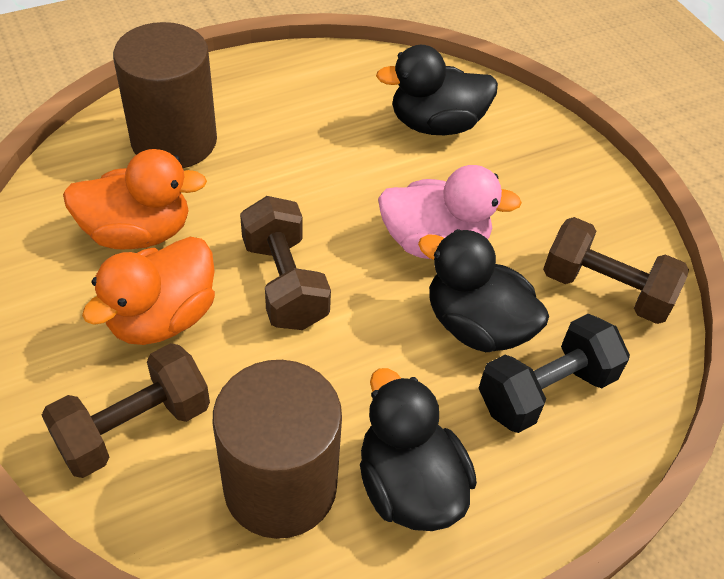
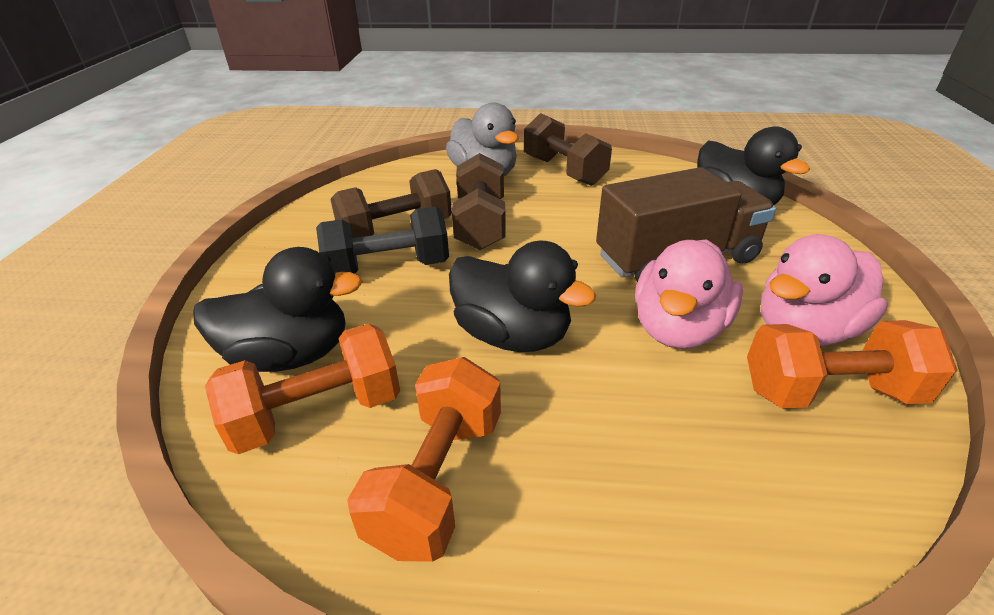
brown cylinder: 2 -> 0
brown truck: 0 -> 1
grey duck: 0 -> 1
orange duck: 2 -> 0
orange dumbbell: 0 -> 3
pink duck: 1 -> 2

